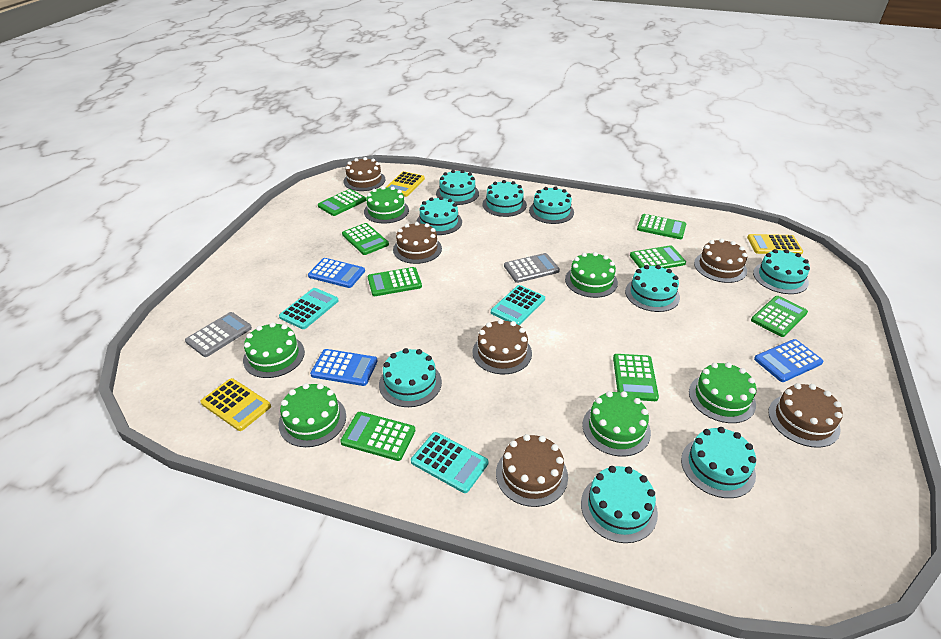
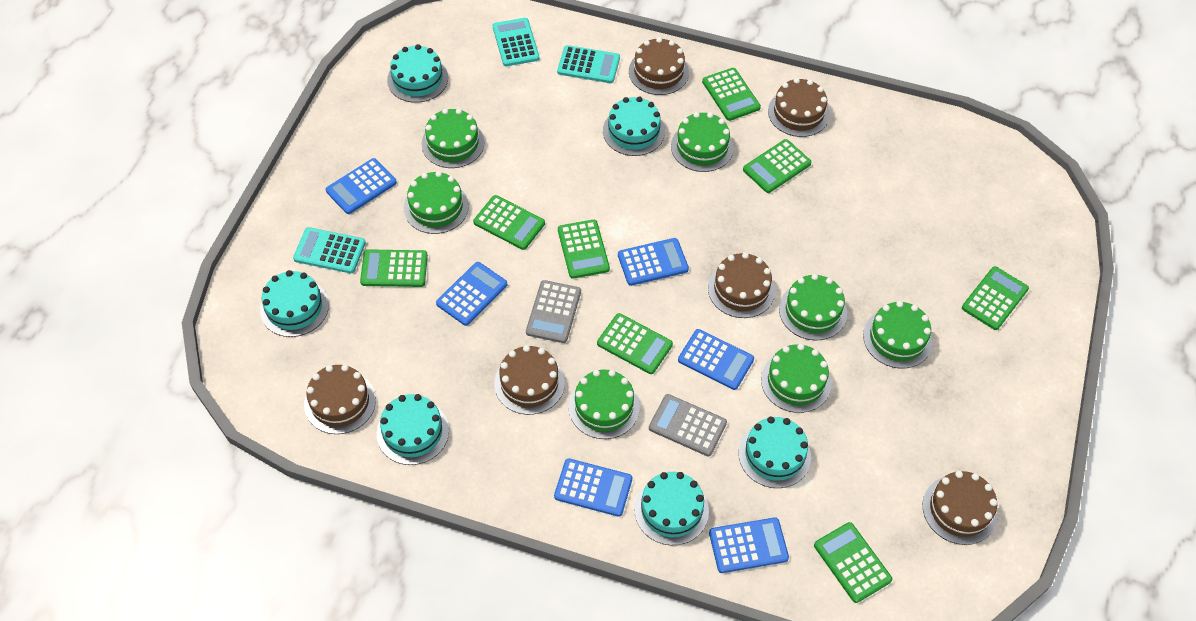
blue calculator: 3 -> 6
green cake: 6 -> 7
turquoise cake: 9 -> 6
yellow calculator: 3 -> 0

